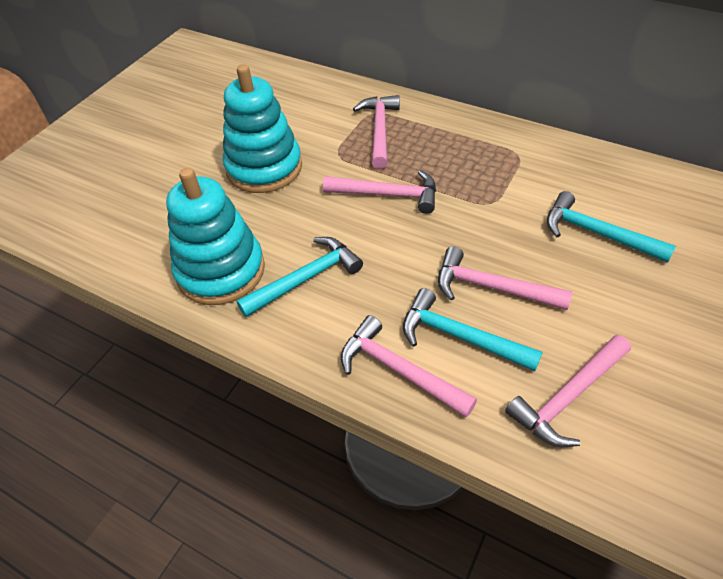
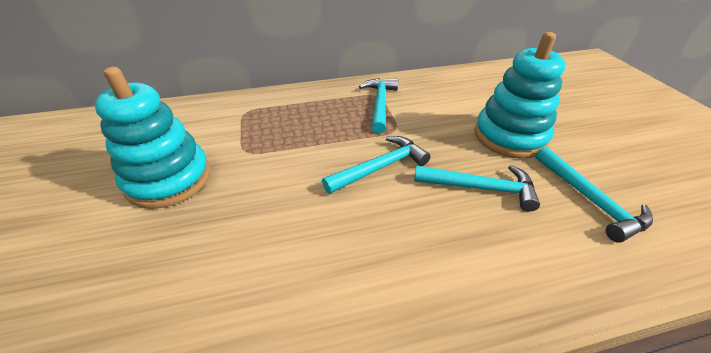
pink hammer: 5 -> 0
turquoise hammer: 3 -> 4

